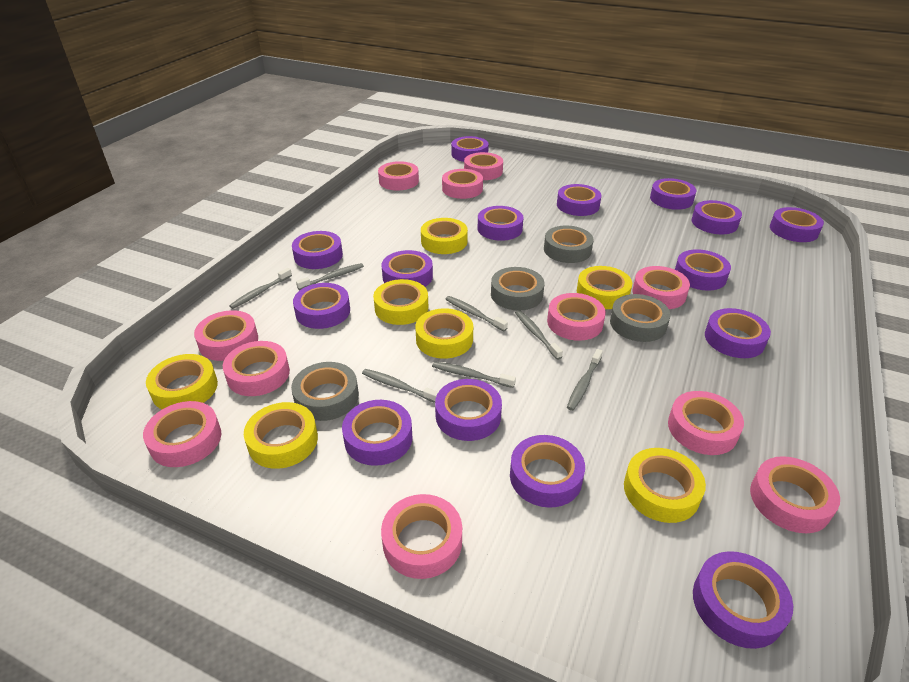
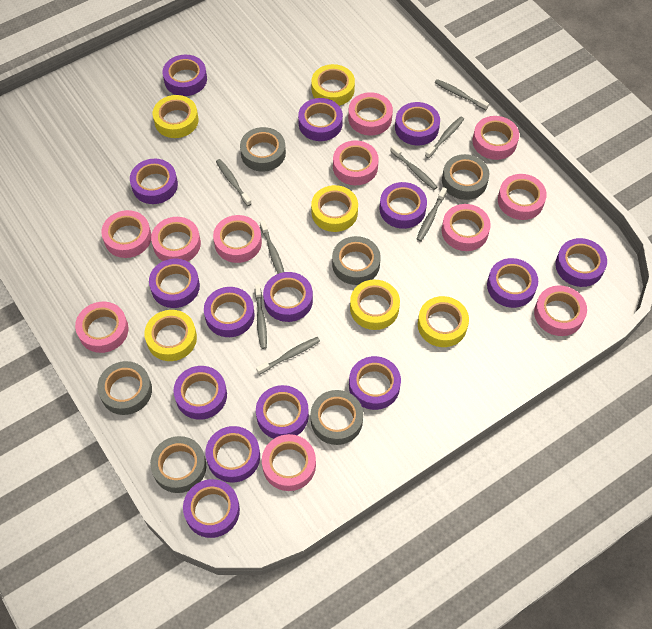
grey tape: 4 -> 6
grey toothbrush: 7 -> 8
yellow tape: 7 -> 6

